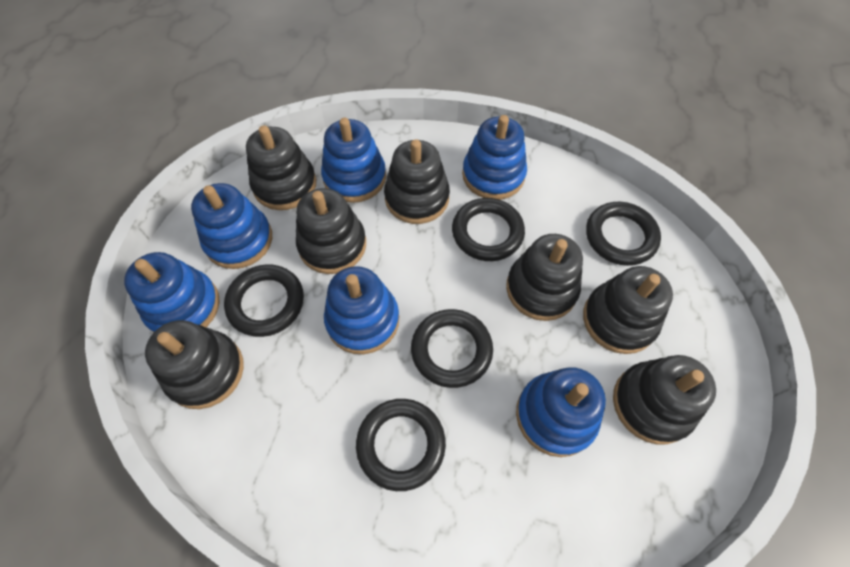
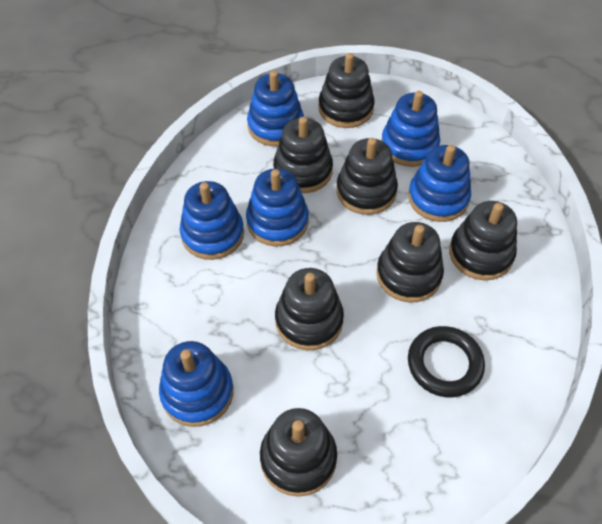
black ring: 5 -> 1

